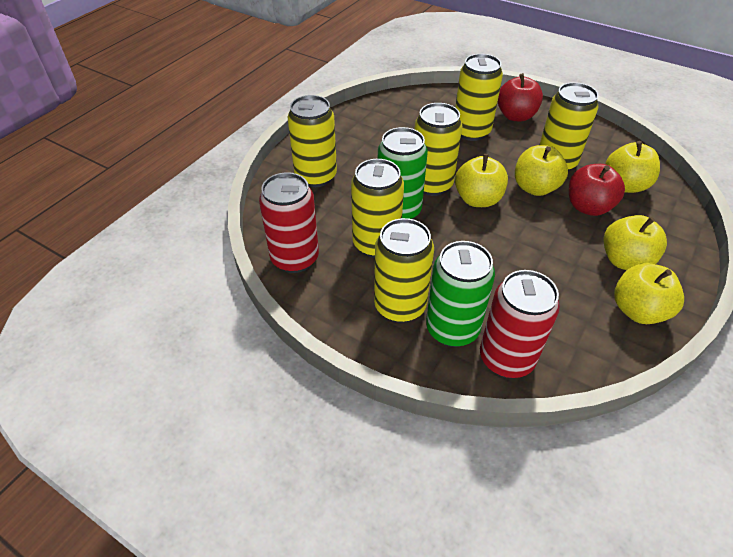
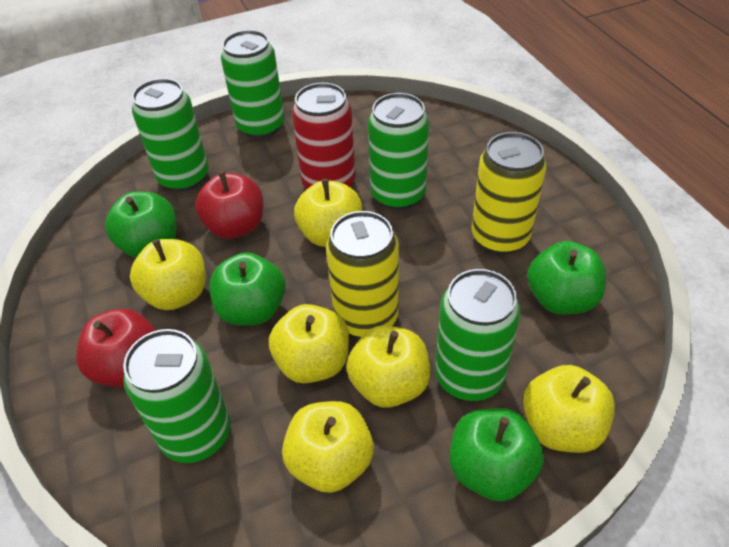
green apple: 0 -> 4
green can: 2 -> 5
red can: 2 -> 1
yellow apple: 5 -> 6
yellow can: 6 -> 2

